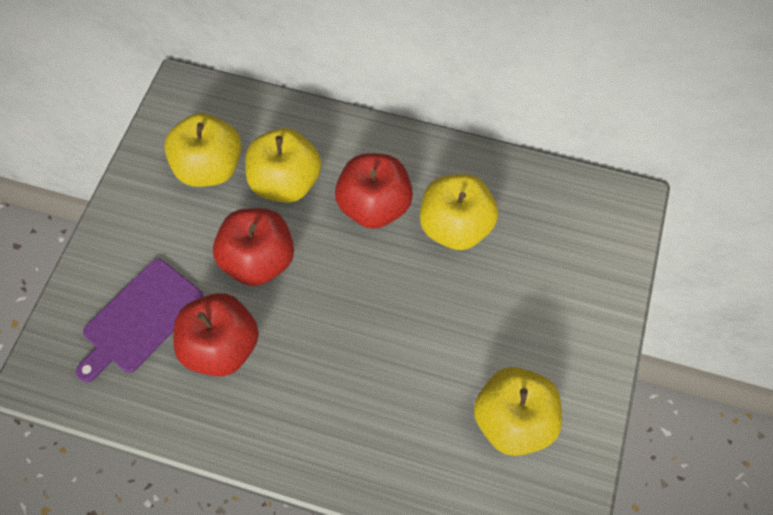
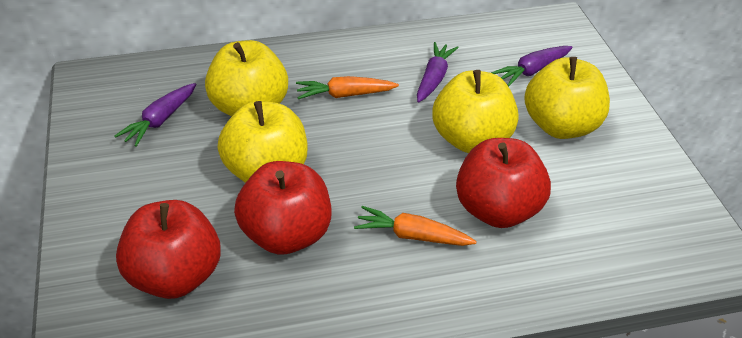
orange carrot: 0 -> 2
purple carrot: 0 -> 3
purple cutting board: 1 -> 0

